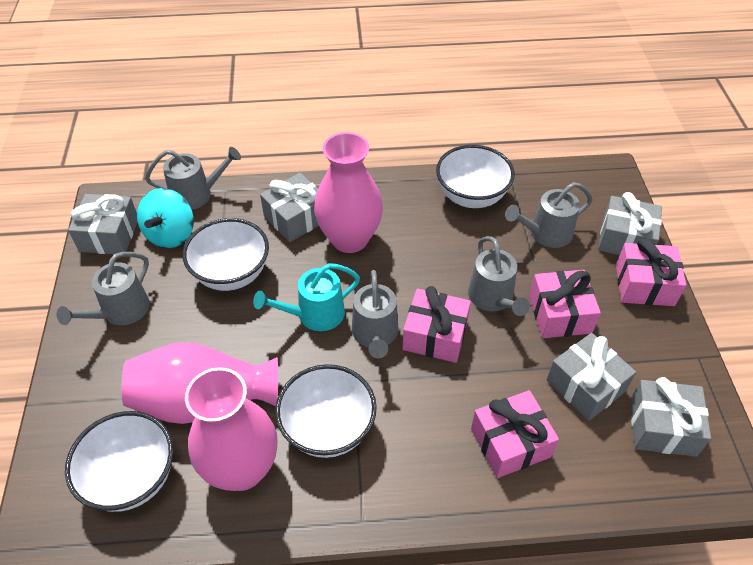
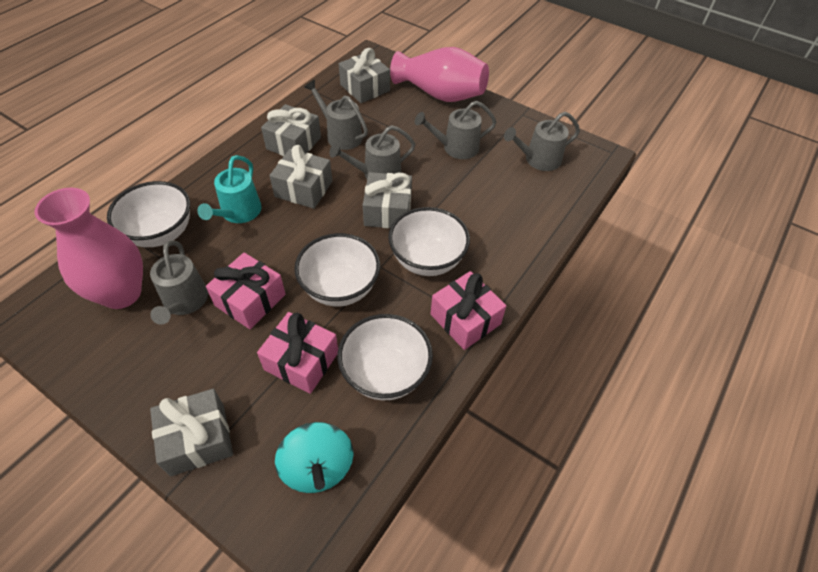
pink gift: 4 -> 3
pink vase: 3 -> 2

